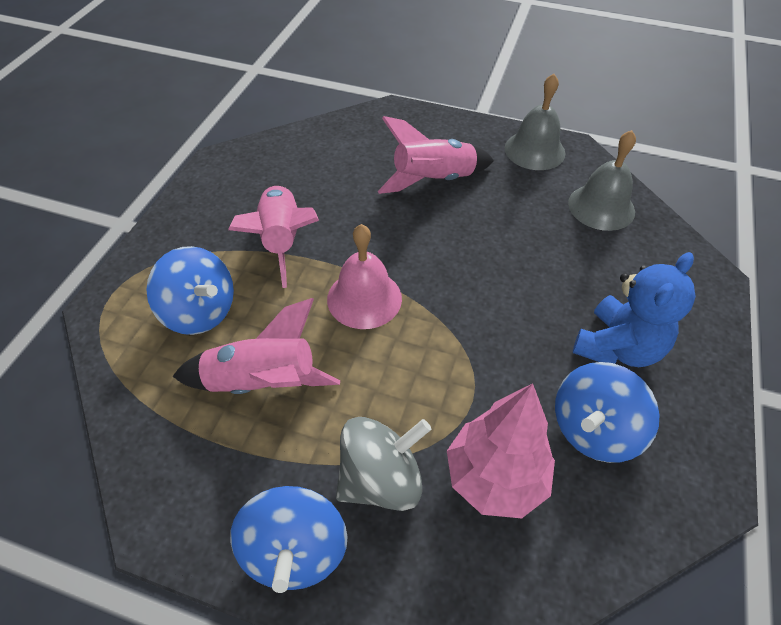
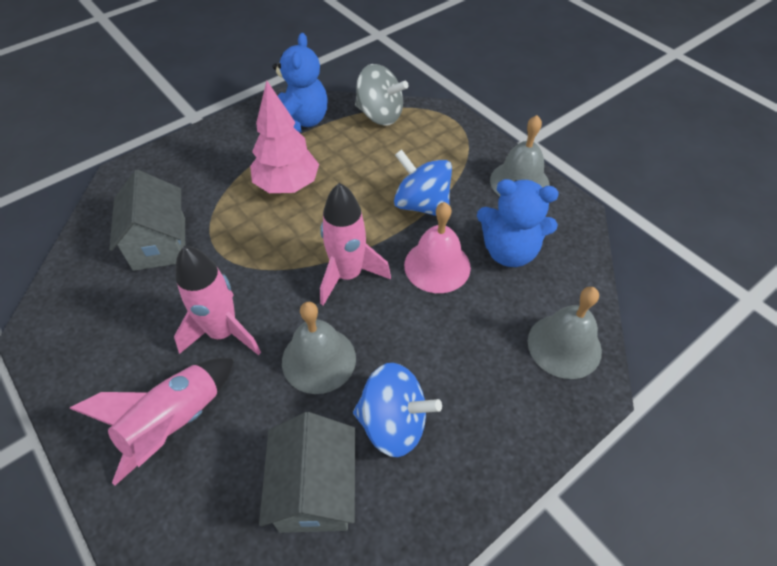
blue spinning top: 3 -> 2
blue teddy bear: 1 -> 2
grey bell: 2 -> 3
grey house: 0 -> 2

